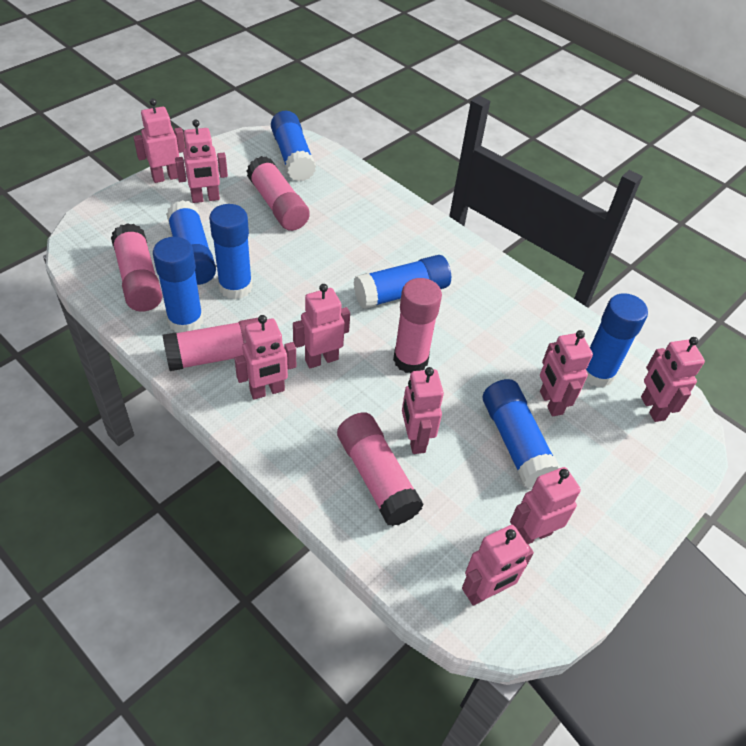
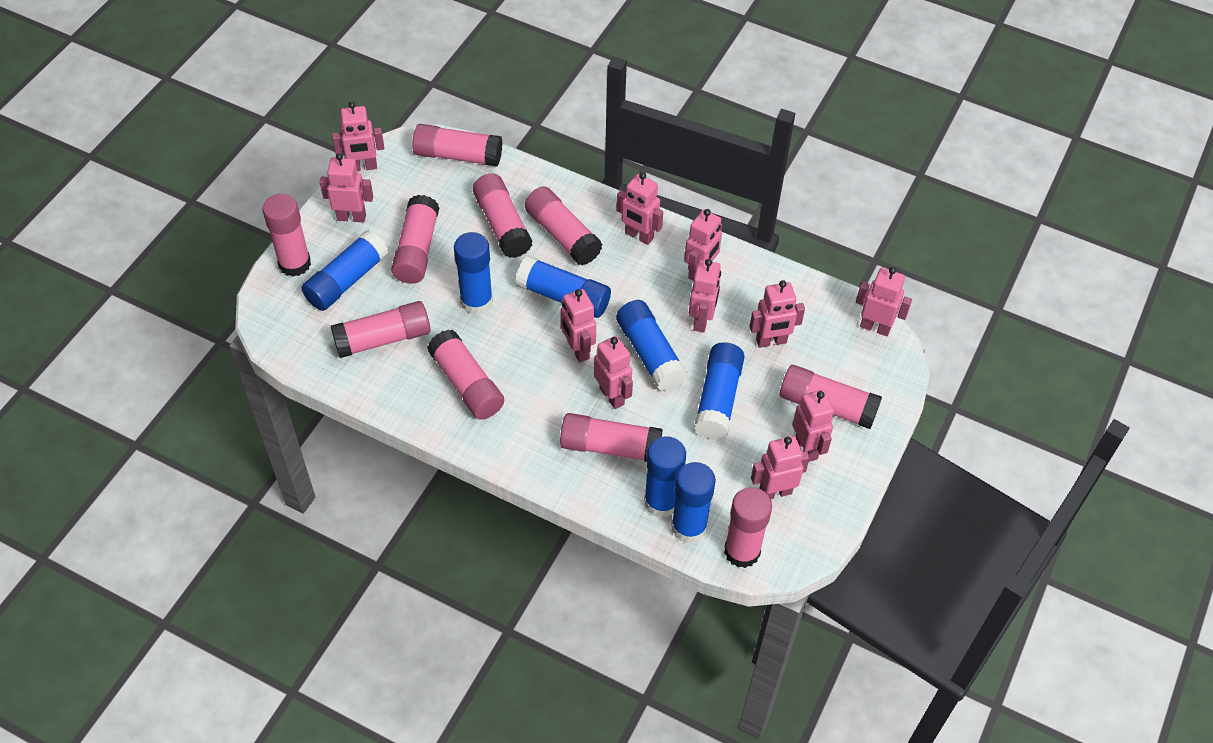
pink glue stick: 5 -> 10
pink robot: 9 -> 11

